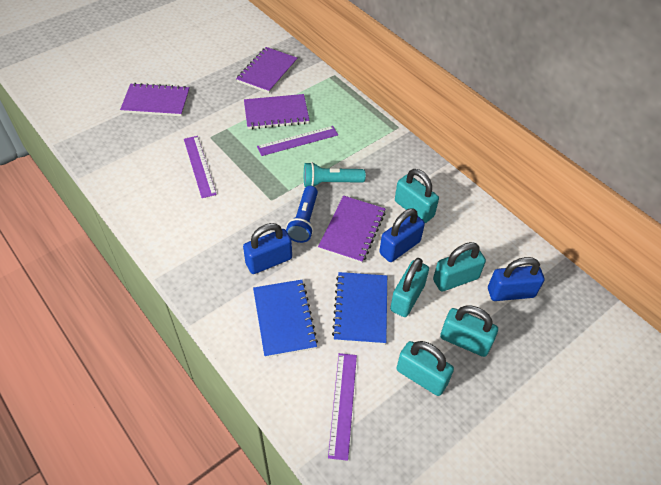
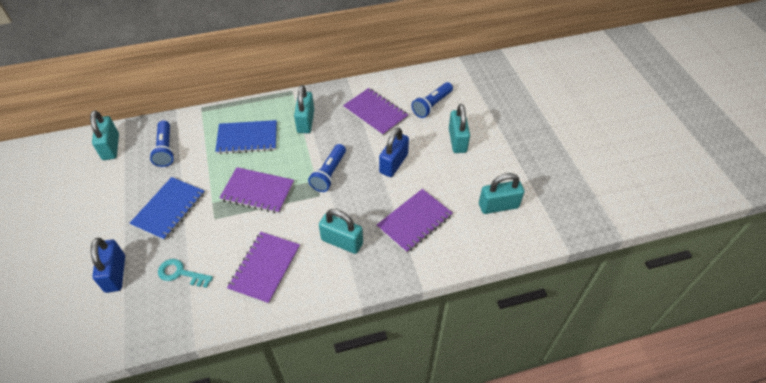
blue flashlight: 1 -> 3
blue padlock: 3 -> 2
purple ruler: 3 -> 0
turquoise flashlight: 1 -> 0
turquoise key: 0 -> 1

